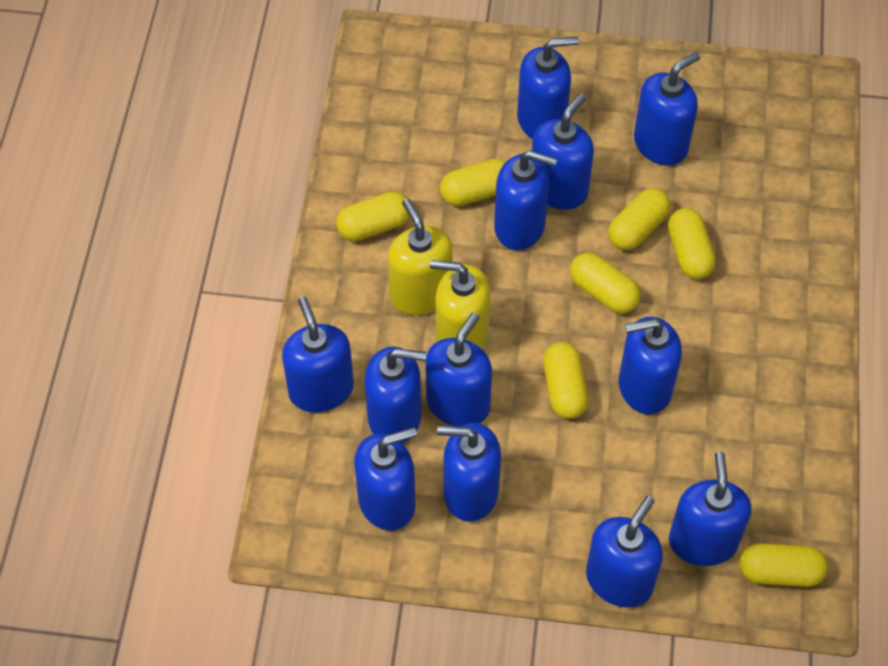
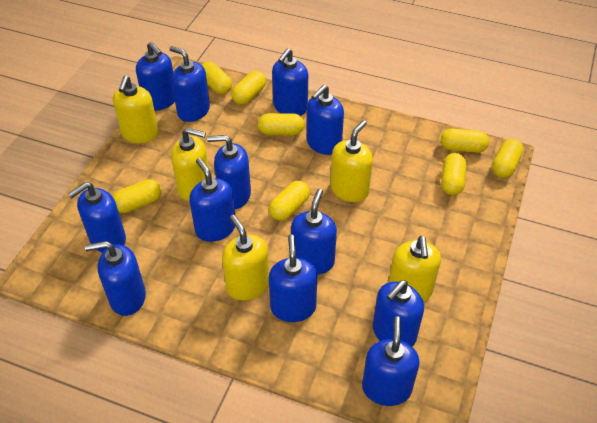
yellow capsule: 7 -> 8
yellow soap dispenser: 2 -> 5

